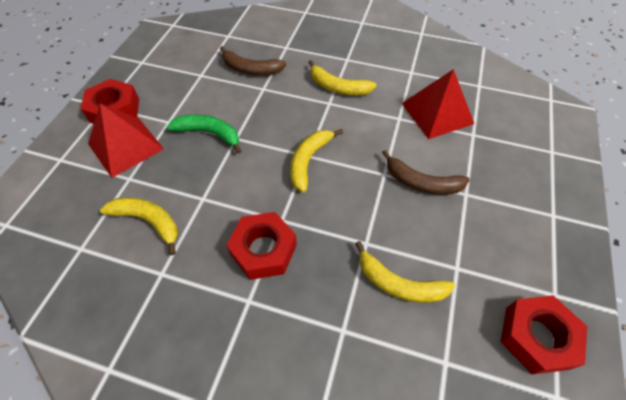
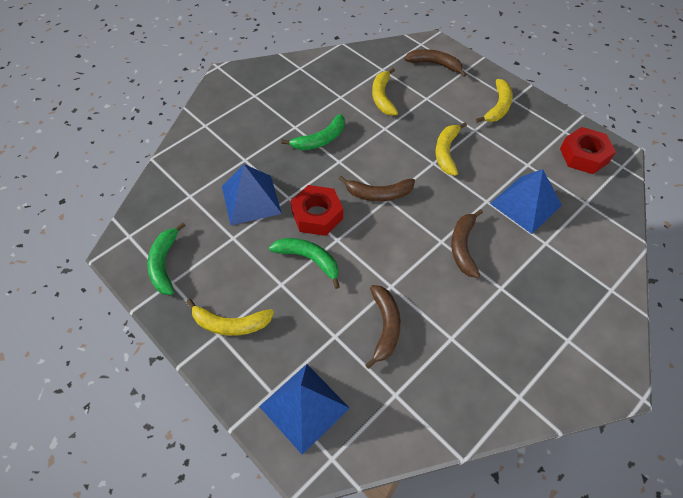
blue pyramid: 0 -> 3
brown banana: 2 -> 4
green banana: 1 -> 3
red nut: 3 -> 2
red pyramid: 2 -> 0

